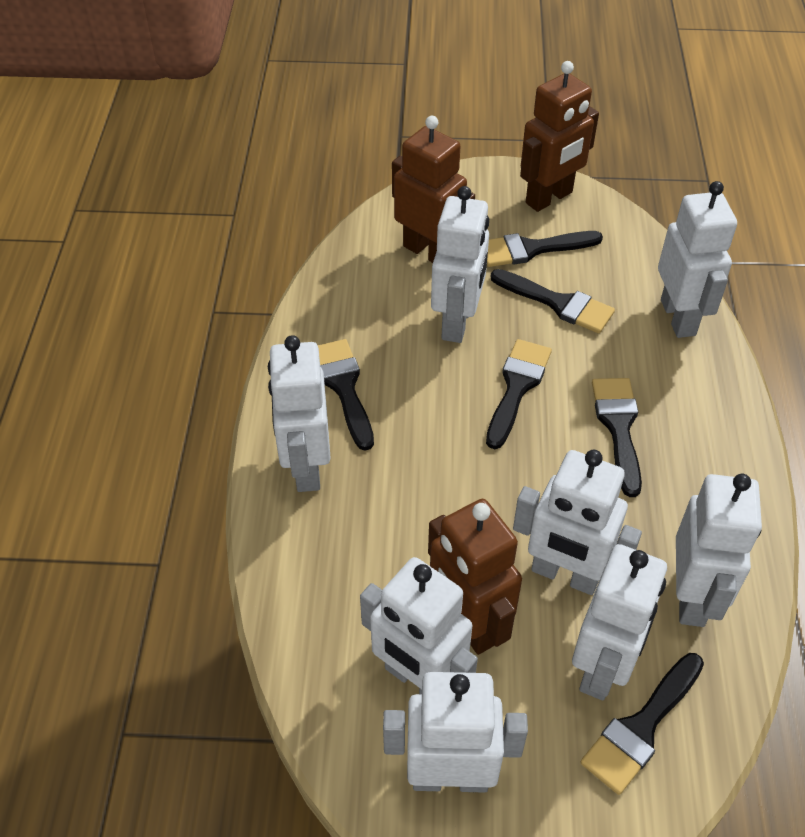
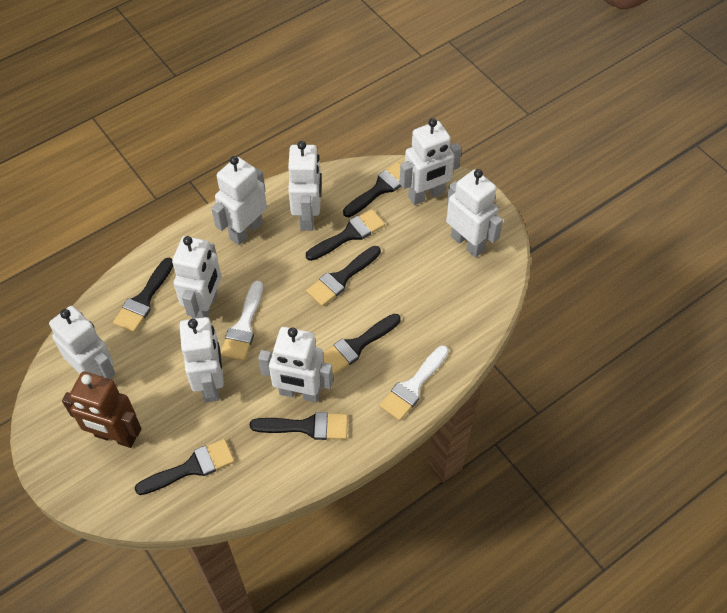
black brush: 6 -> 7
brown robot: 3 -> 1
white brush: 0 -> 2

